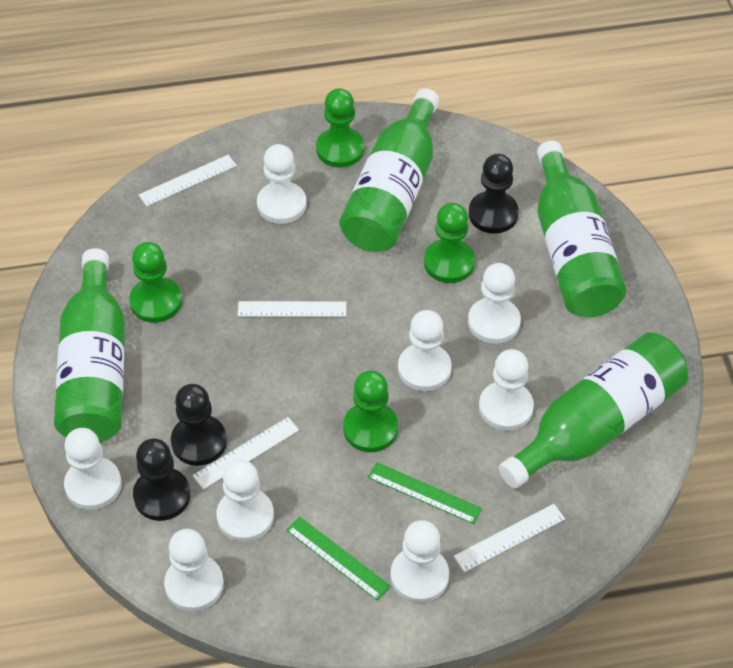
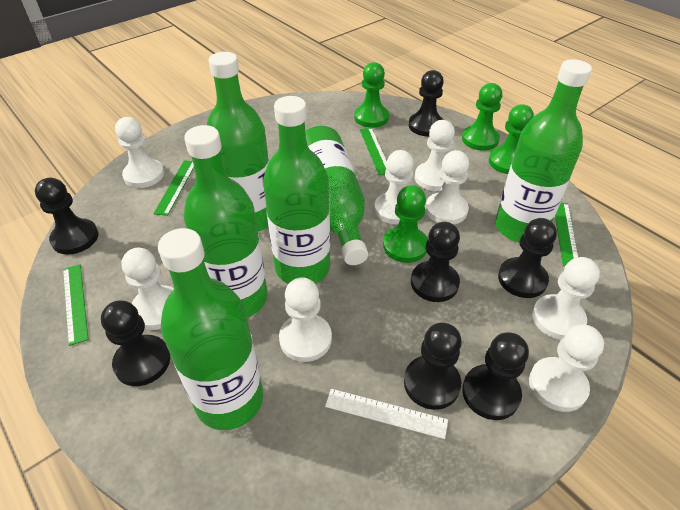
black pawn: 3 -> 7
green bottle: 4 -> 6
green ruler: 2 -> 4
white ruler: 4 -> 1

